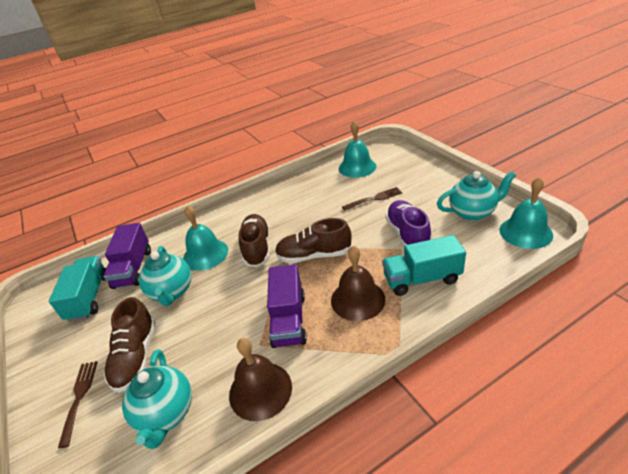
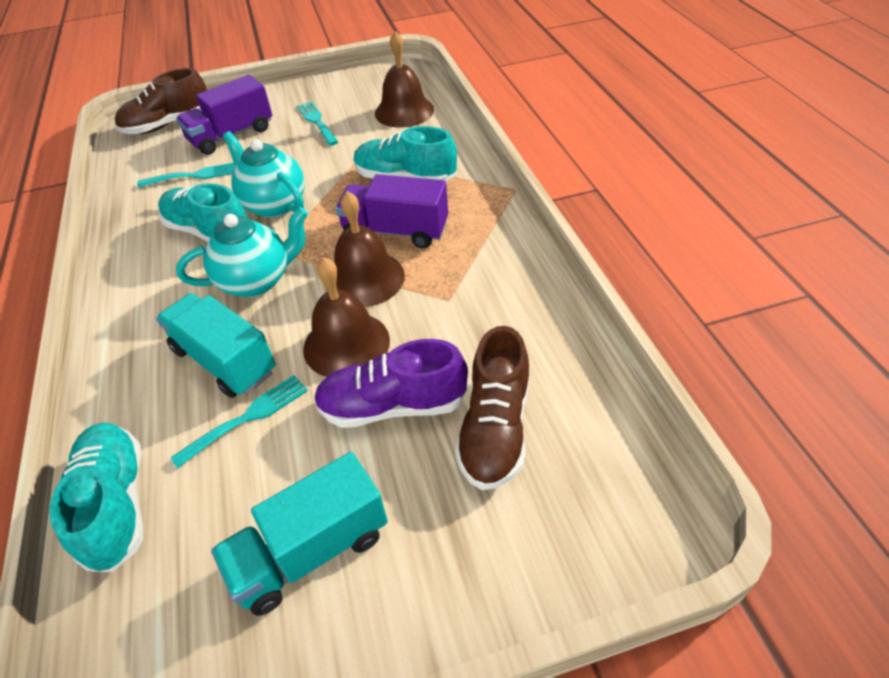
brown bell: 2 -> 3
brown fork: 2 -> 0
brown shoe: 3 -> 2
turquoise bell: 3 -> 0
turquoise fork: 0 -> 3
turquoise shoe: 0 -> 3
turquoise teapot: 3 -> 2

